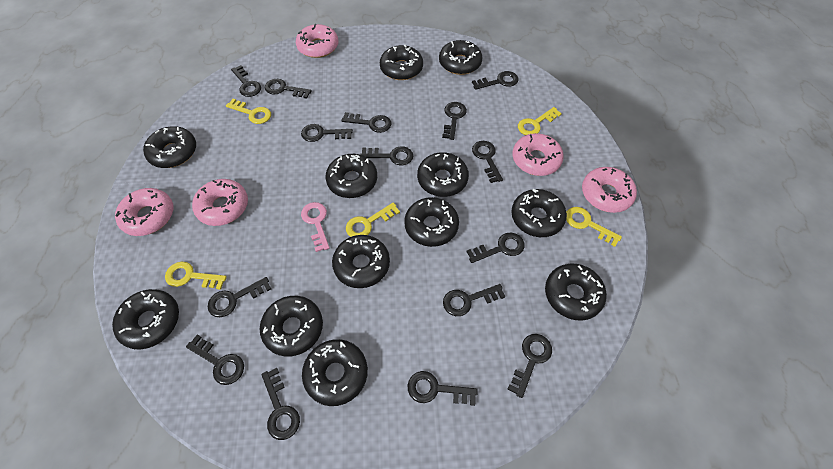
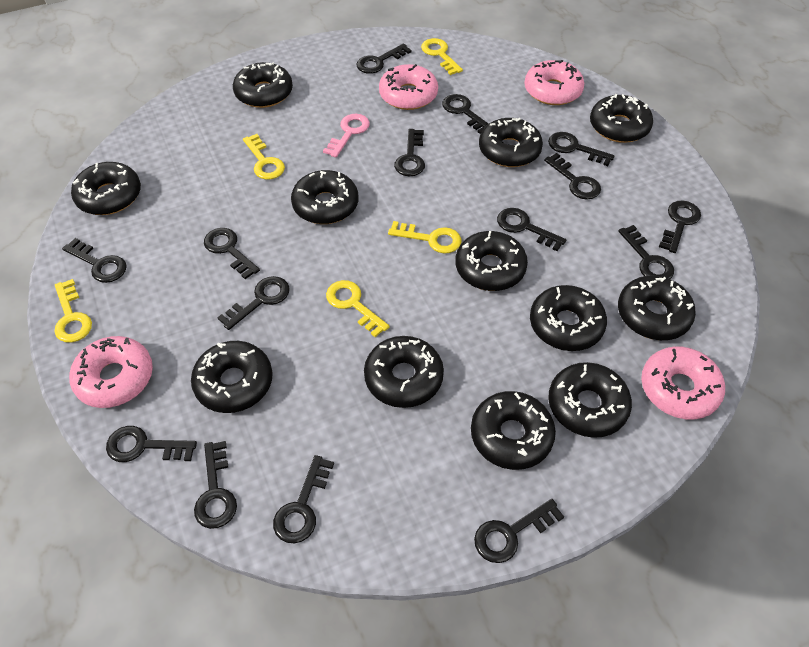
pink donut: 5 -> 4

